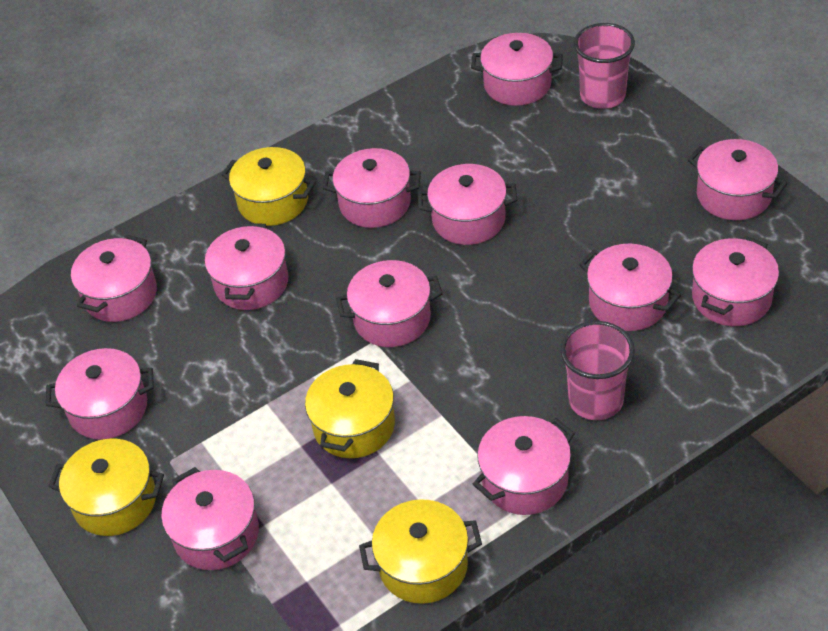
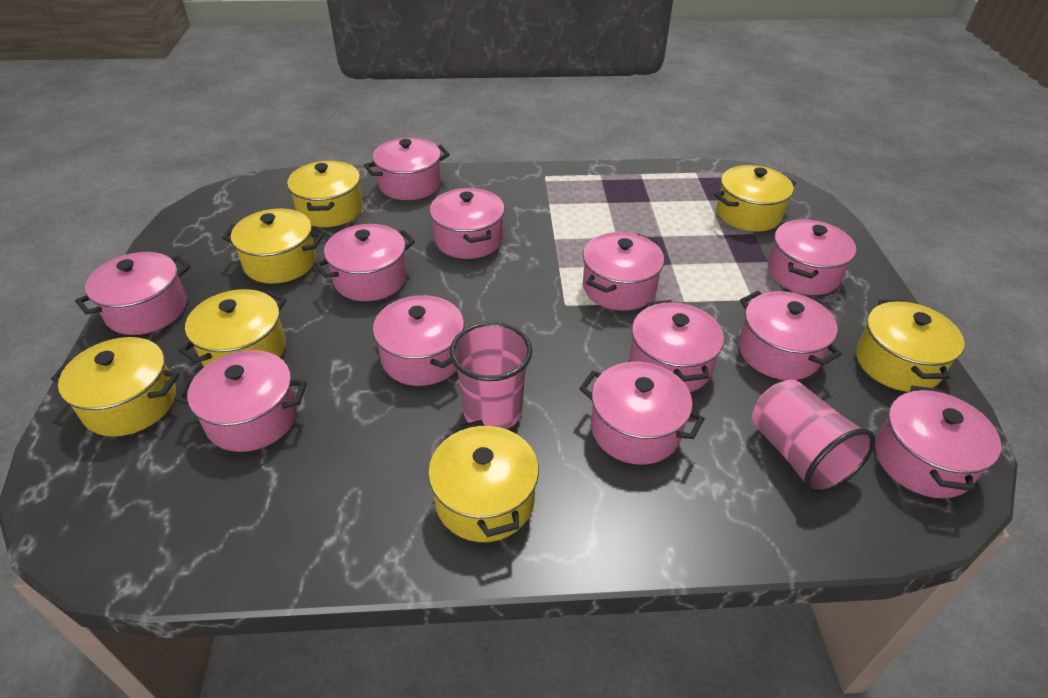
yellow pot: 4 -> 7

